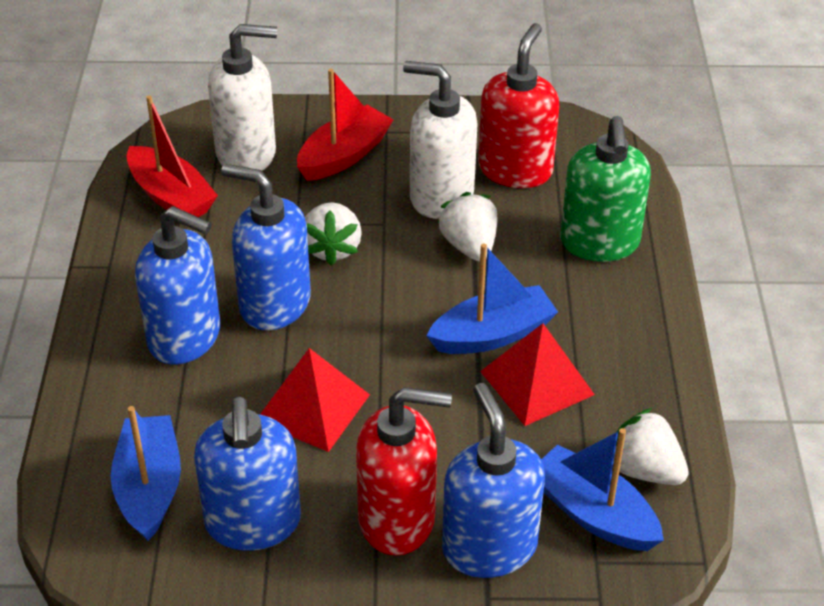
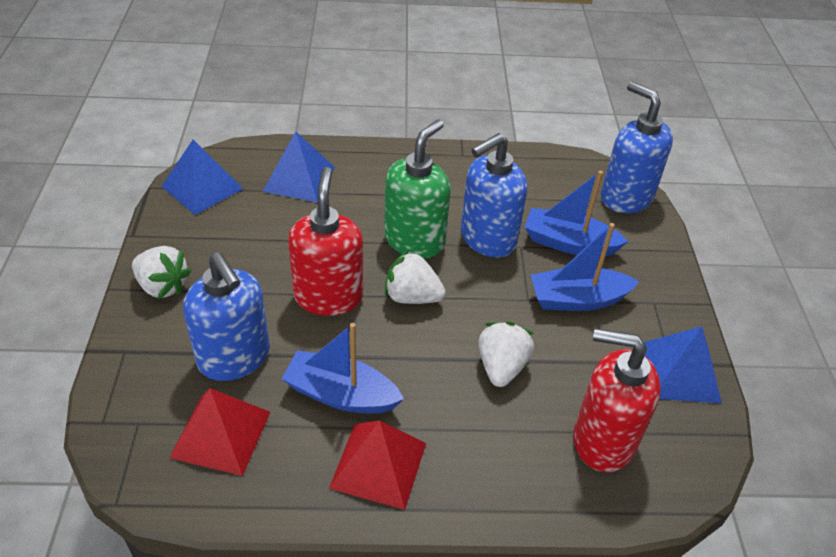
blue pyramid: 0 -> 3
blue soap dispenser: 4 -> 3
red boat: 2 -> 0
white soap dispenser: 2 -> 0

